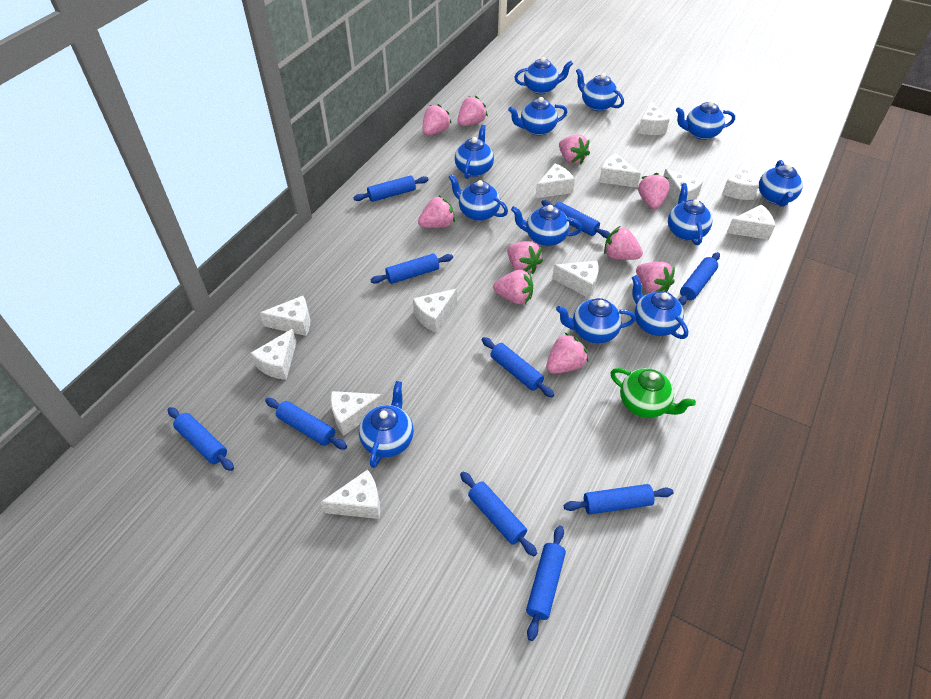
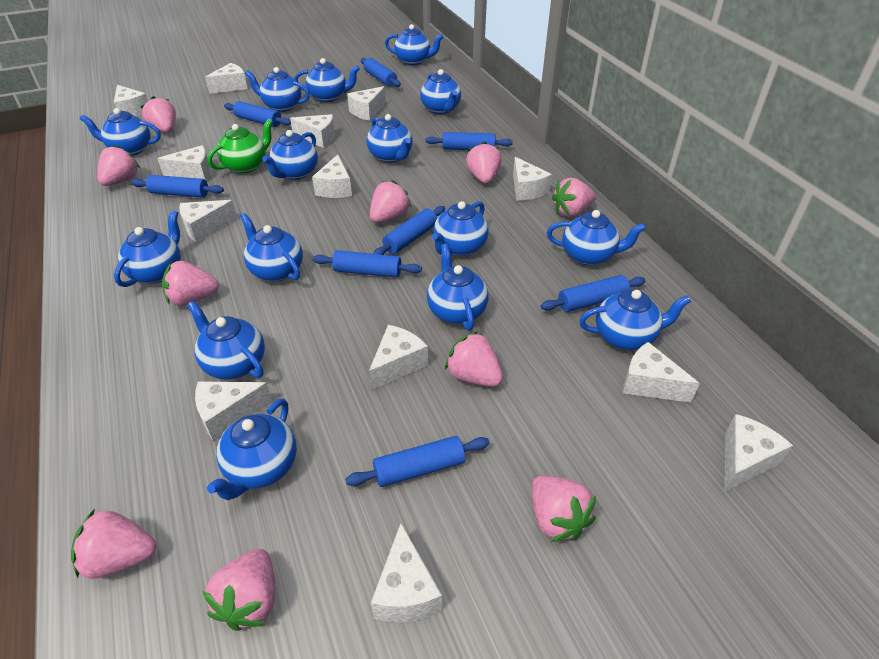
blue rolling pin: 10 -> 8
blue teapot: 12 -> 15
white cheese: 12 -> 13

